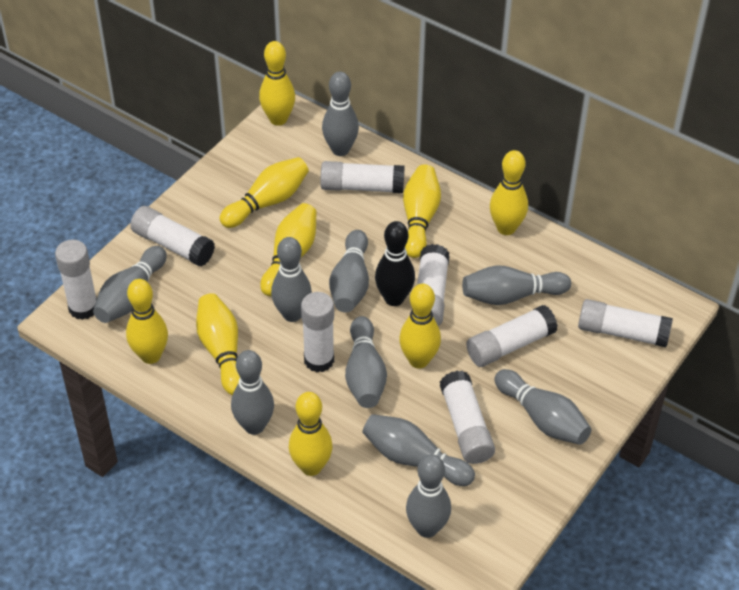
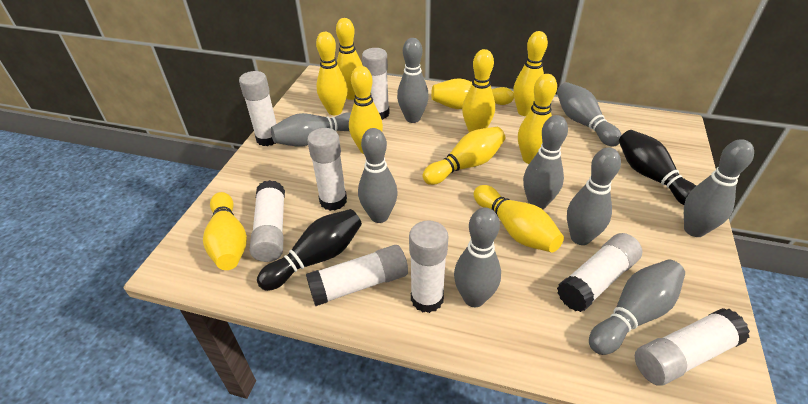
black bowling pin: 1 -> 2
grey bowling pin: 10 -> 9
yellow bowling pin: 9 -> 10

